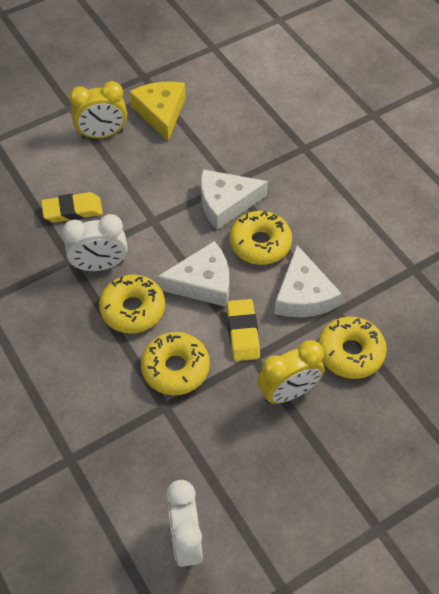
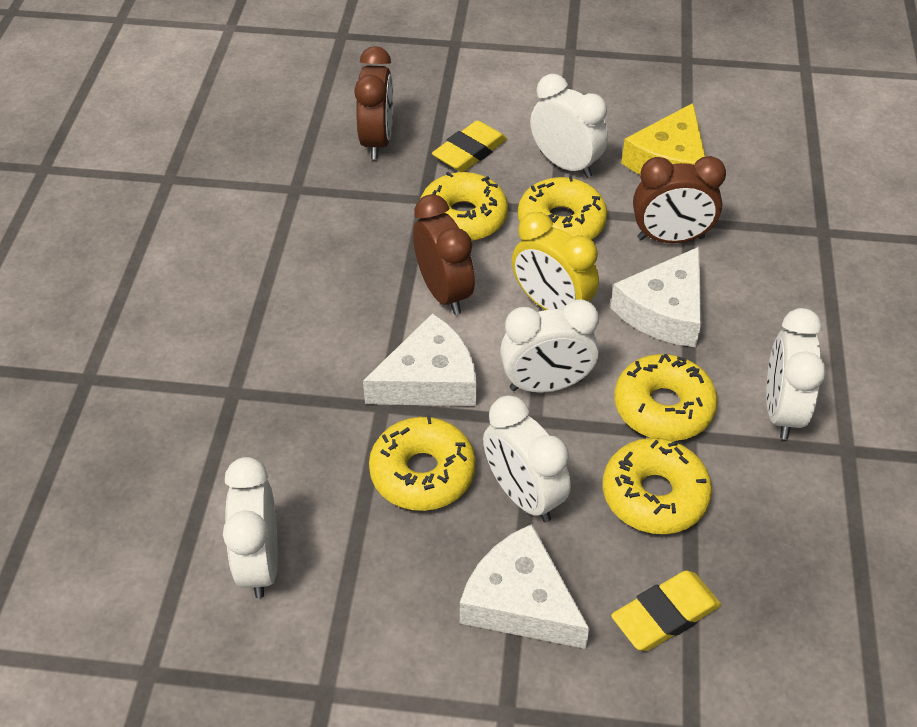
brown clock: 0 -> 3
white clock: 2 -> 5
yellow clock: 2 -> 1
yellow donut: 4 -> 5

